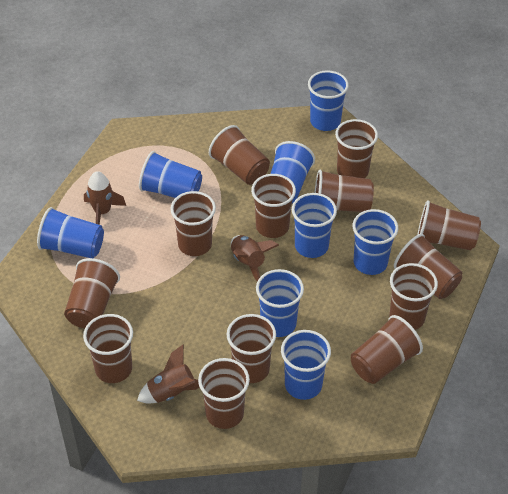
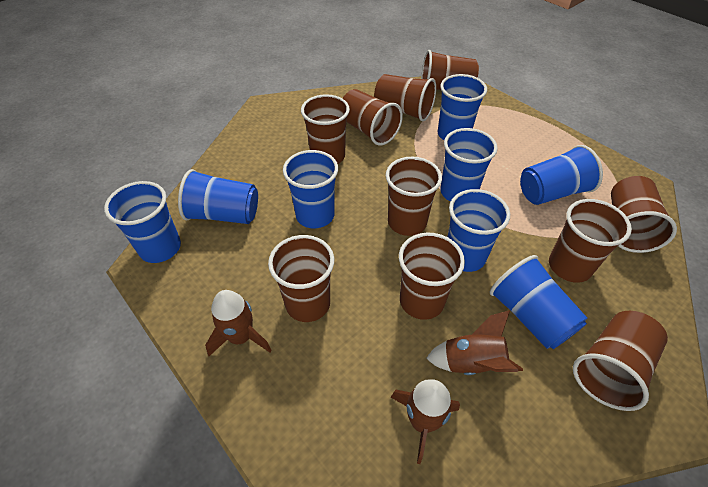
brown cup: 13 -> 10

